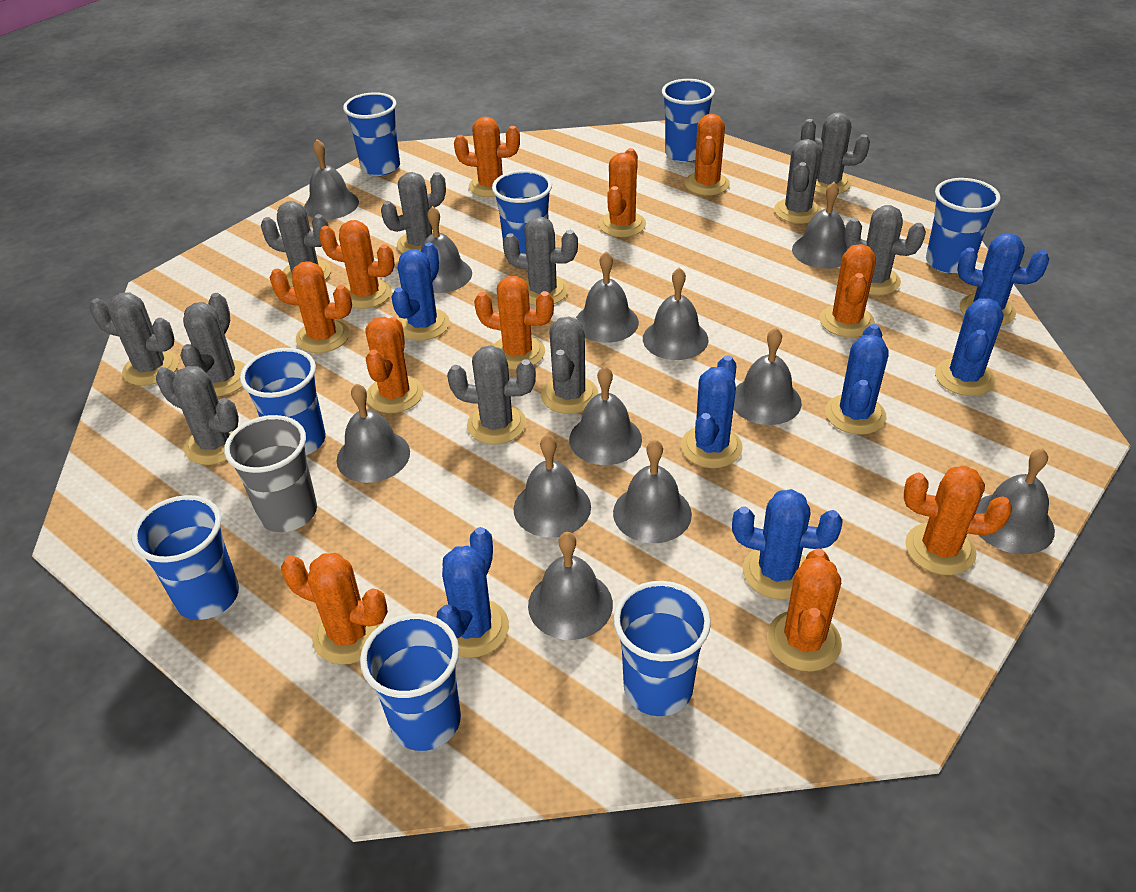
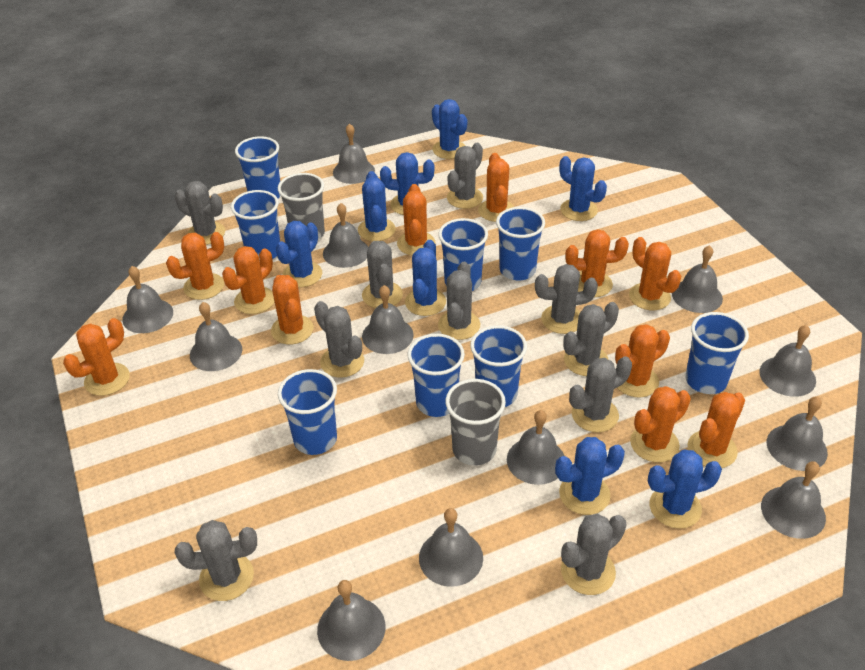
blue cactus: 7 -> 8
grey cactus: 11 -> 10
grey cup: 1 -> 2

